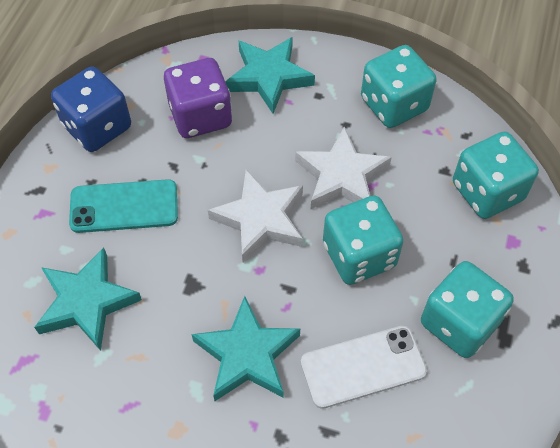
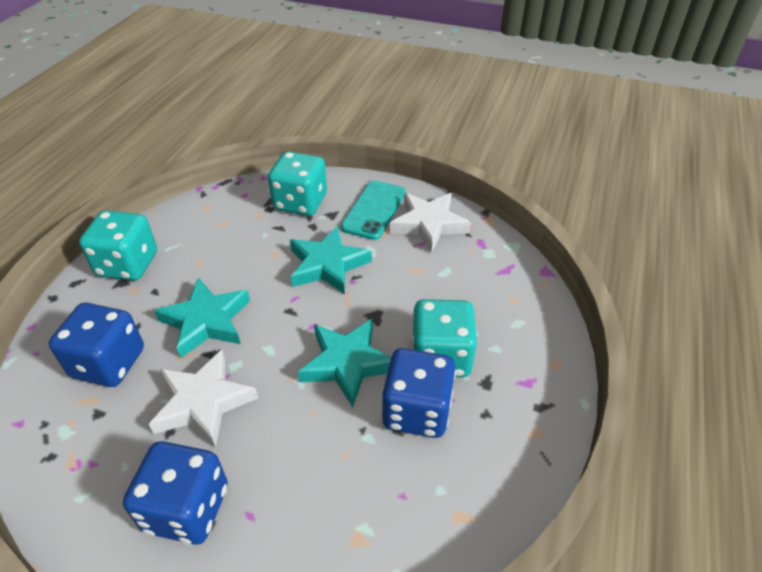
blue dice: 1 -> 3
purple dice: 1 -> 0
turquoise dice: 4 -> 3
white phone: 1 -> 0

